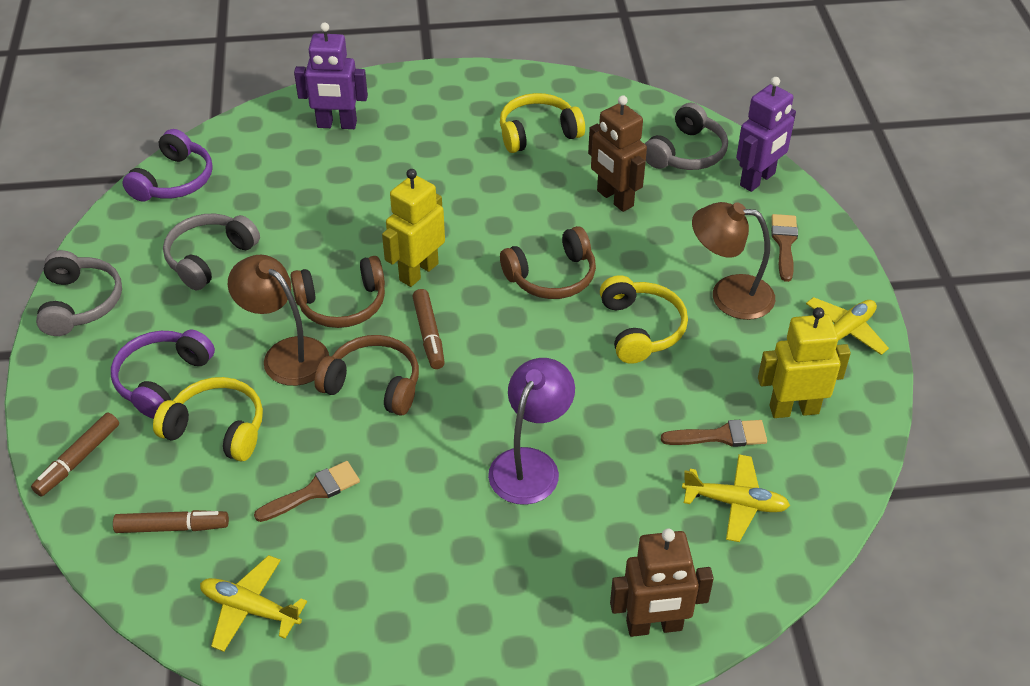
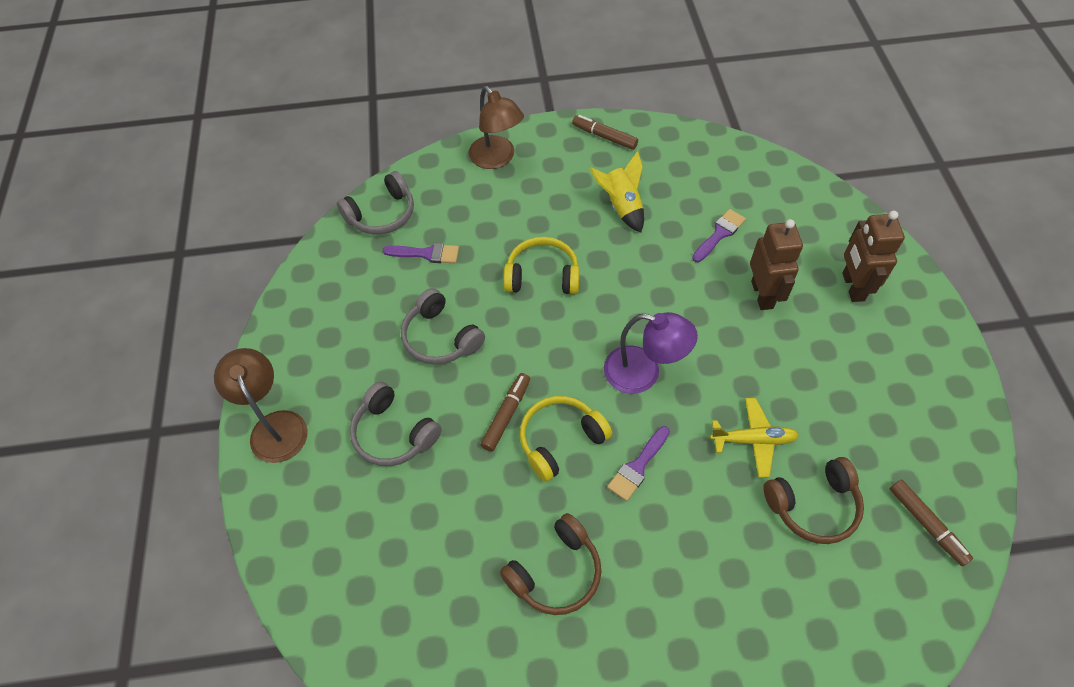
brown brush: 3 -> 0
brown headphones: 3 -> 2
purple brush: 0 -> 3
purple headphones: 2 -> 0
purple robot: 2 -> 0
yellow headphones: 3 -> 2
yellow plane: 3 -> 1
yellow robot: 2 -> 0
yellow rocket: 0 -> 1

